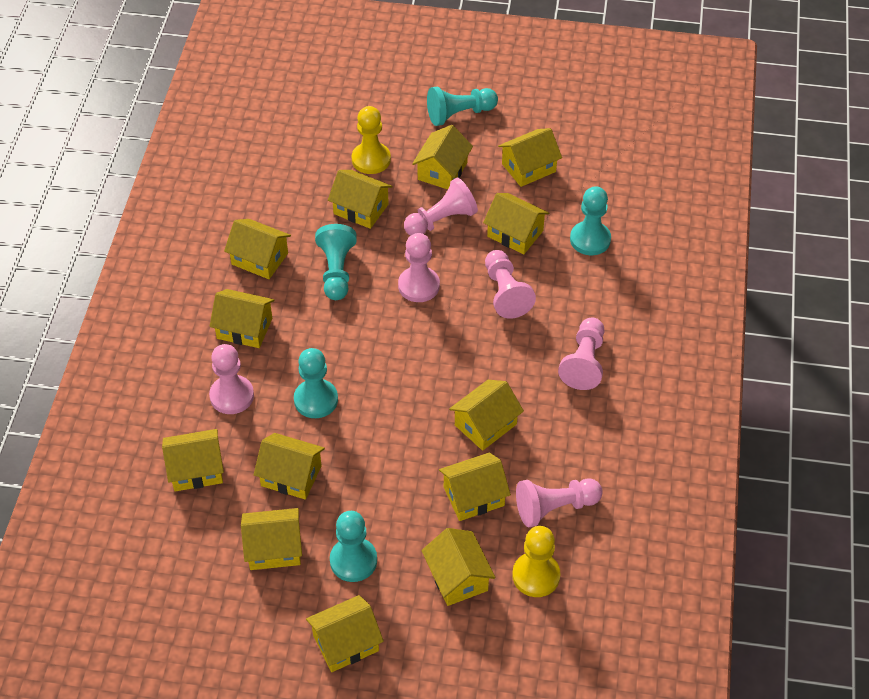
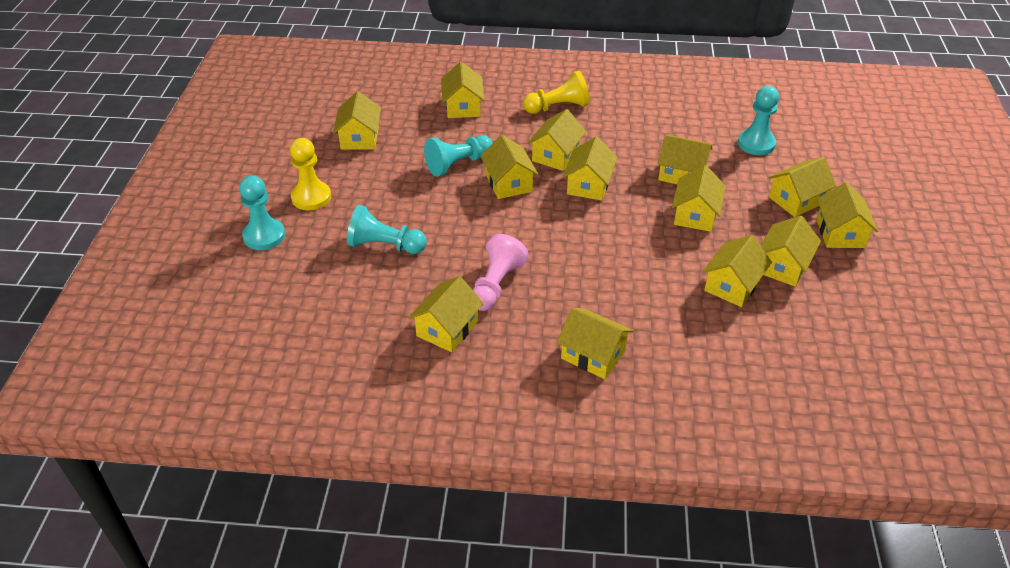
pink pawn: 6 -> 1
turquoise pawn: 5 -> 4

